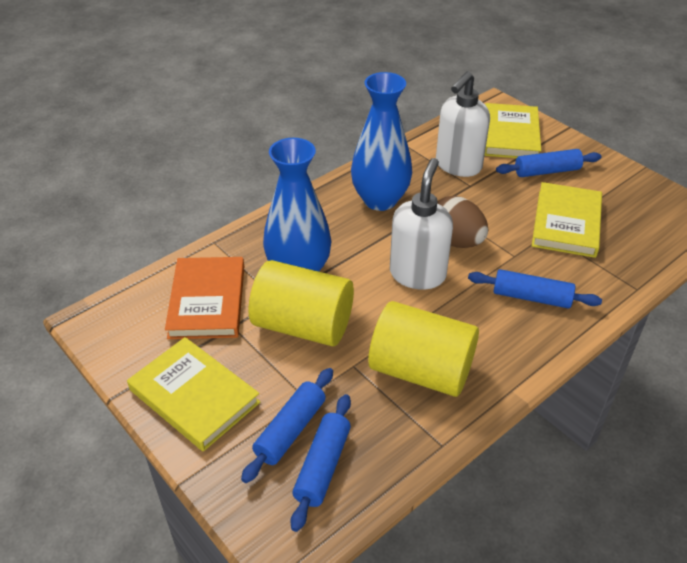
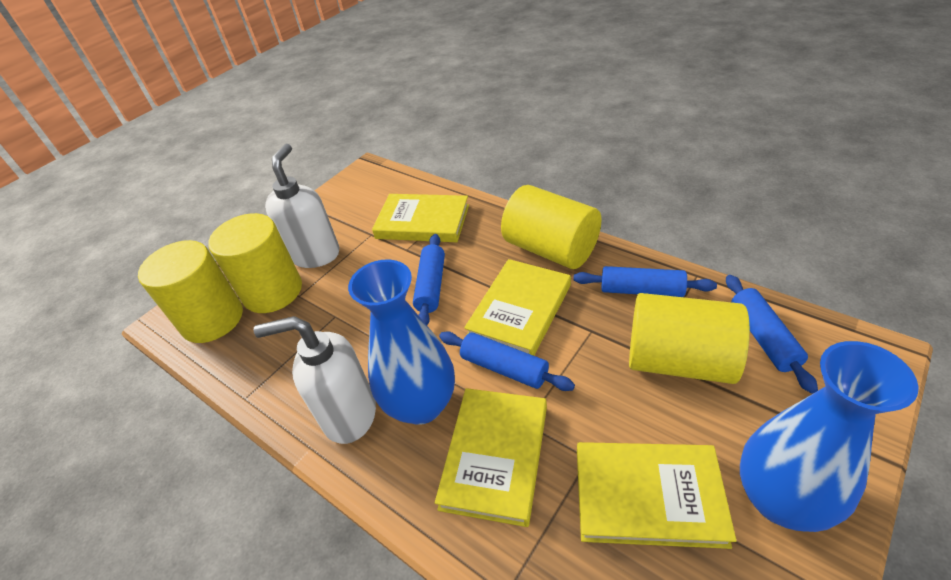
brown egg: 1 -> 0
orange book: 1 -> 0
yellow book: 3 -> 4
yellow cylinder: 2 -> 4

